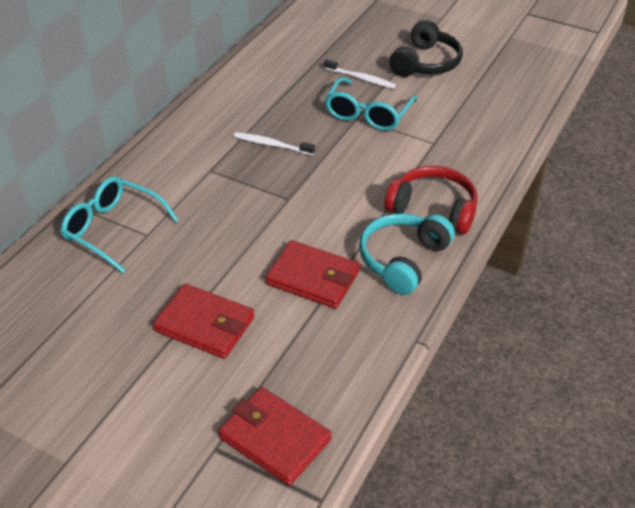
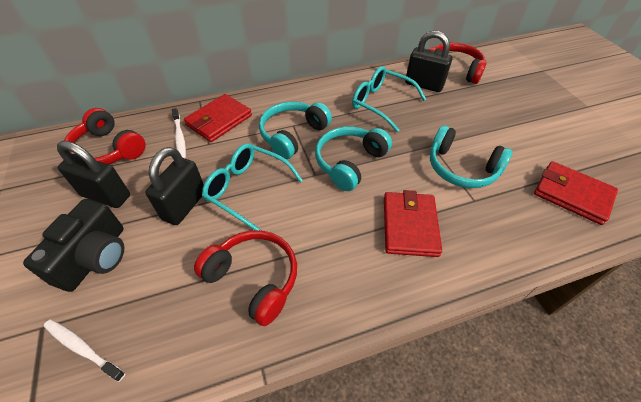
black camera: 0 -> 1
black headphones: 1 -> 0
black padlock: 0 -> 3
red headphones: 1 -> 3
turquoise headphones: 1 -> 3

